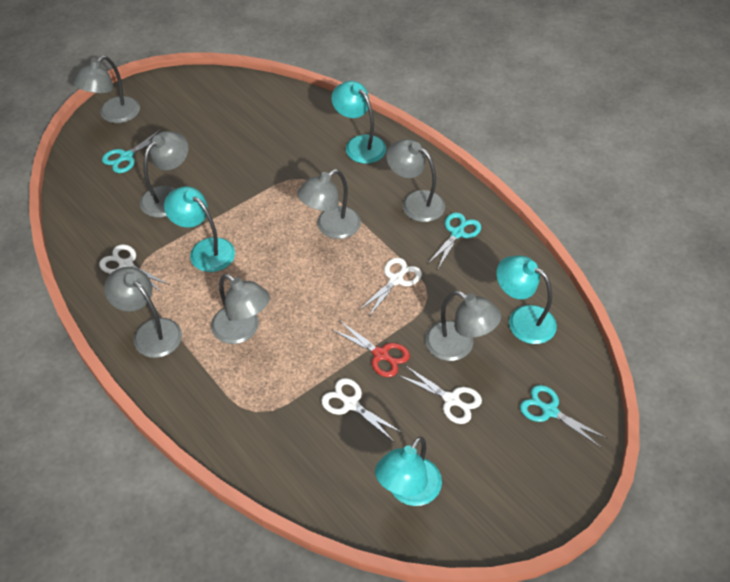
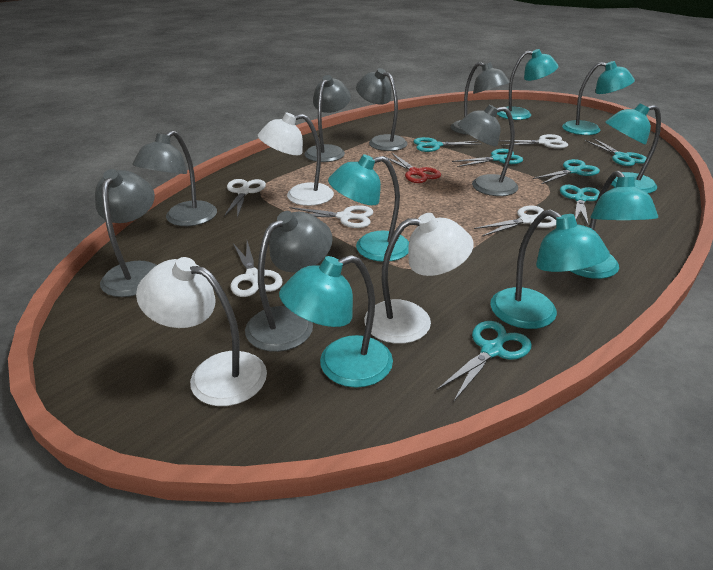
turquoise lamp: 4 -> 7
turquoise scissors: 3 -> 6
white lamp: 0 -> 3
white scissors: 4 -> 5

